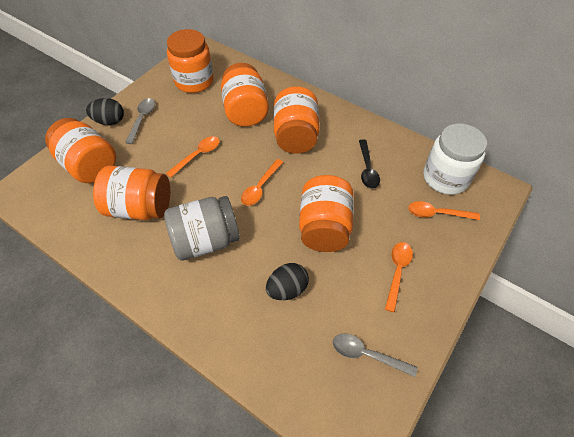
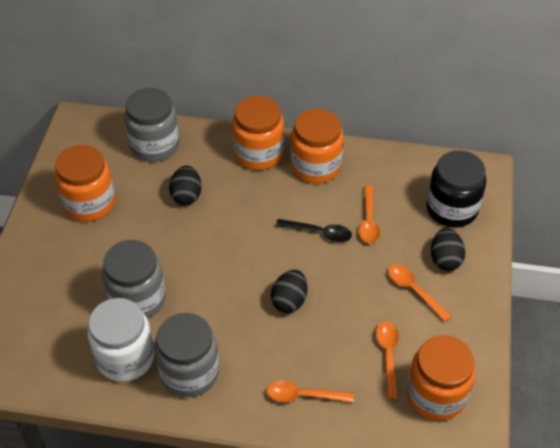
black egg: 2 -> 3
black jar: 0 -> 1
grey jar: 1 -> 3
grey spoon: 2 -> 0
orange jar: 6 -> 4

